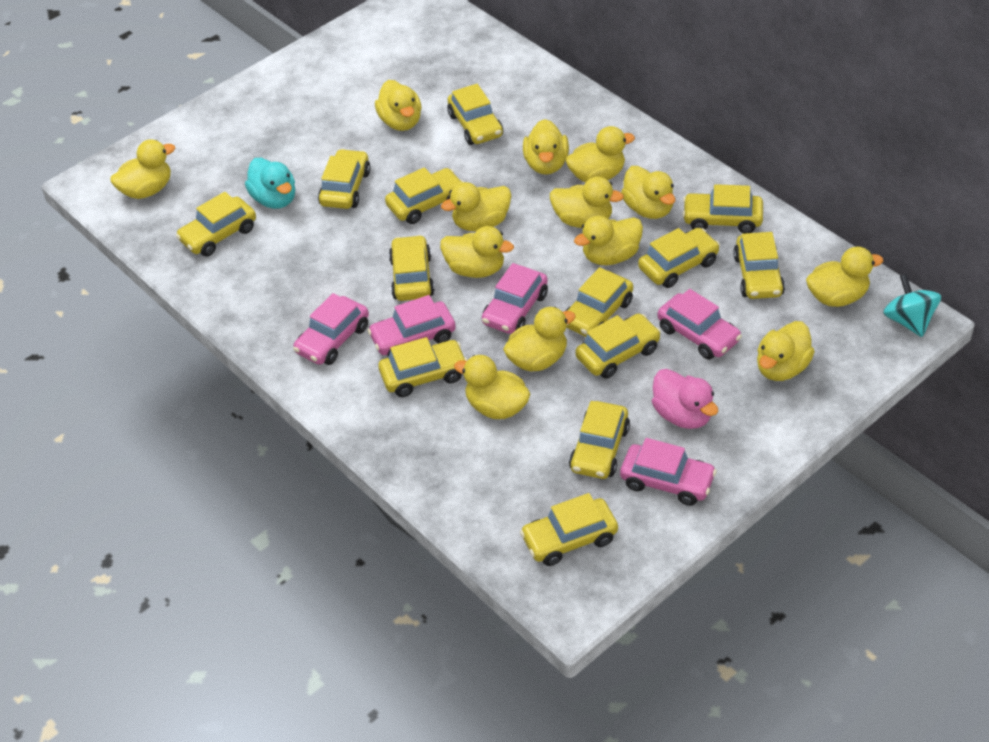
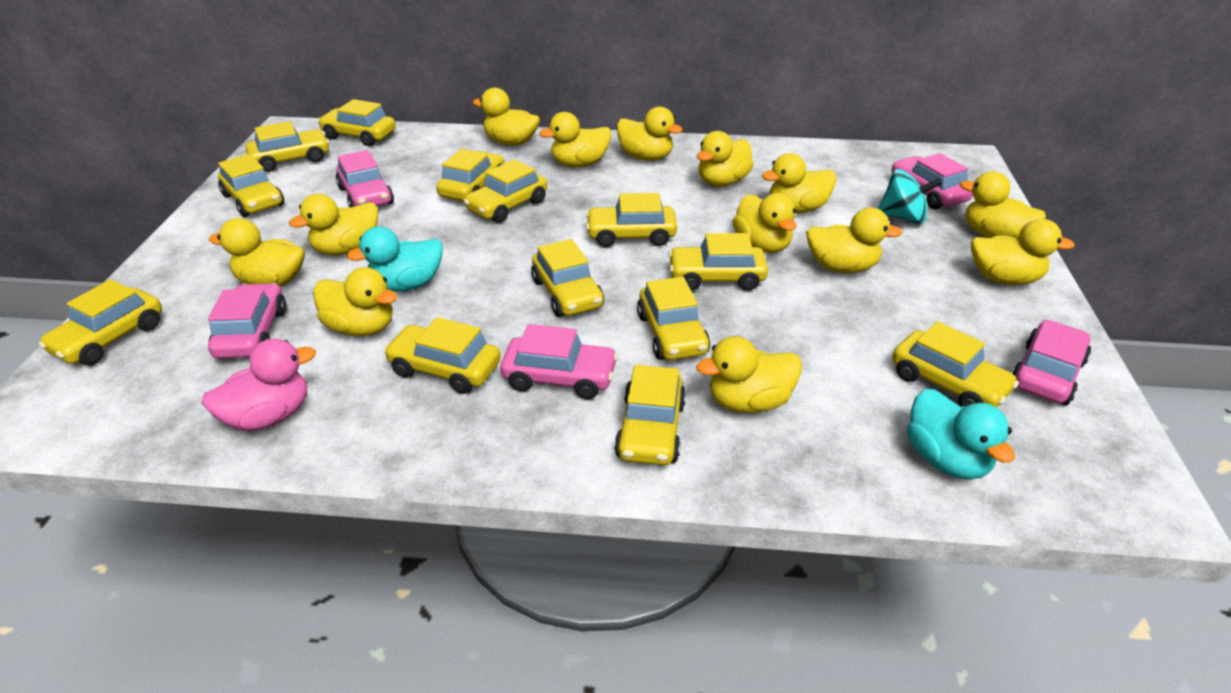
turquoise duck: 1 -> 2

